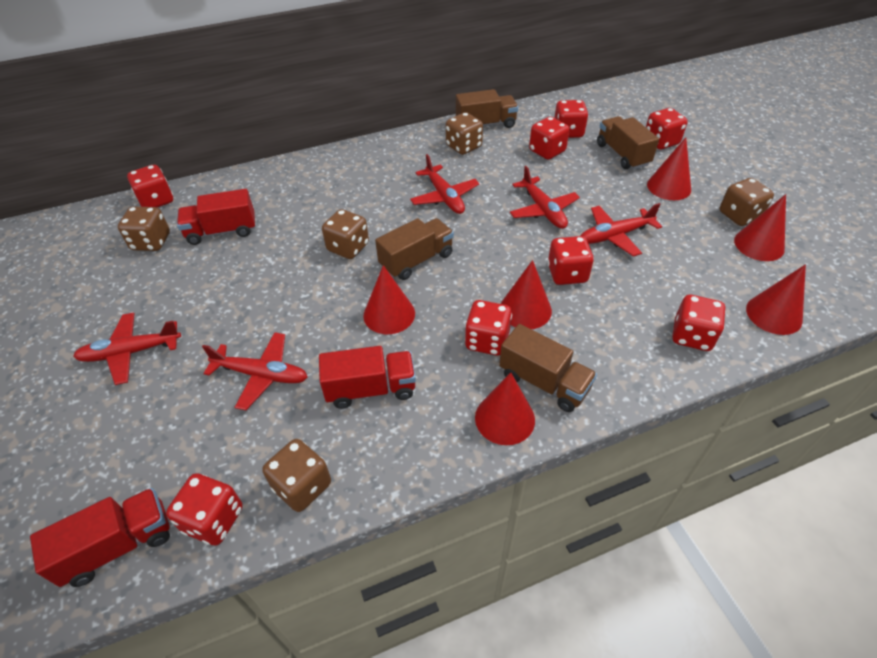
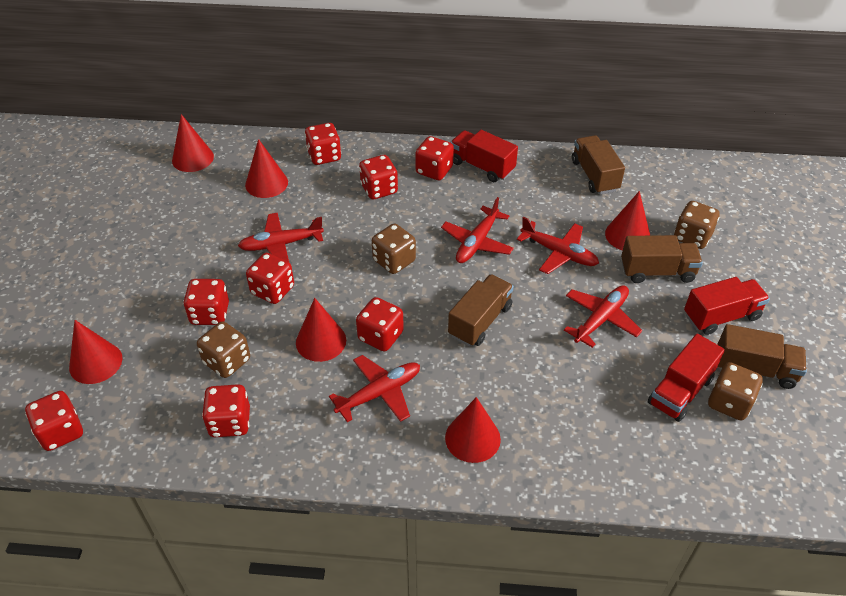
brown dice: 5 -> 4

